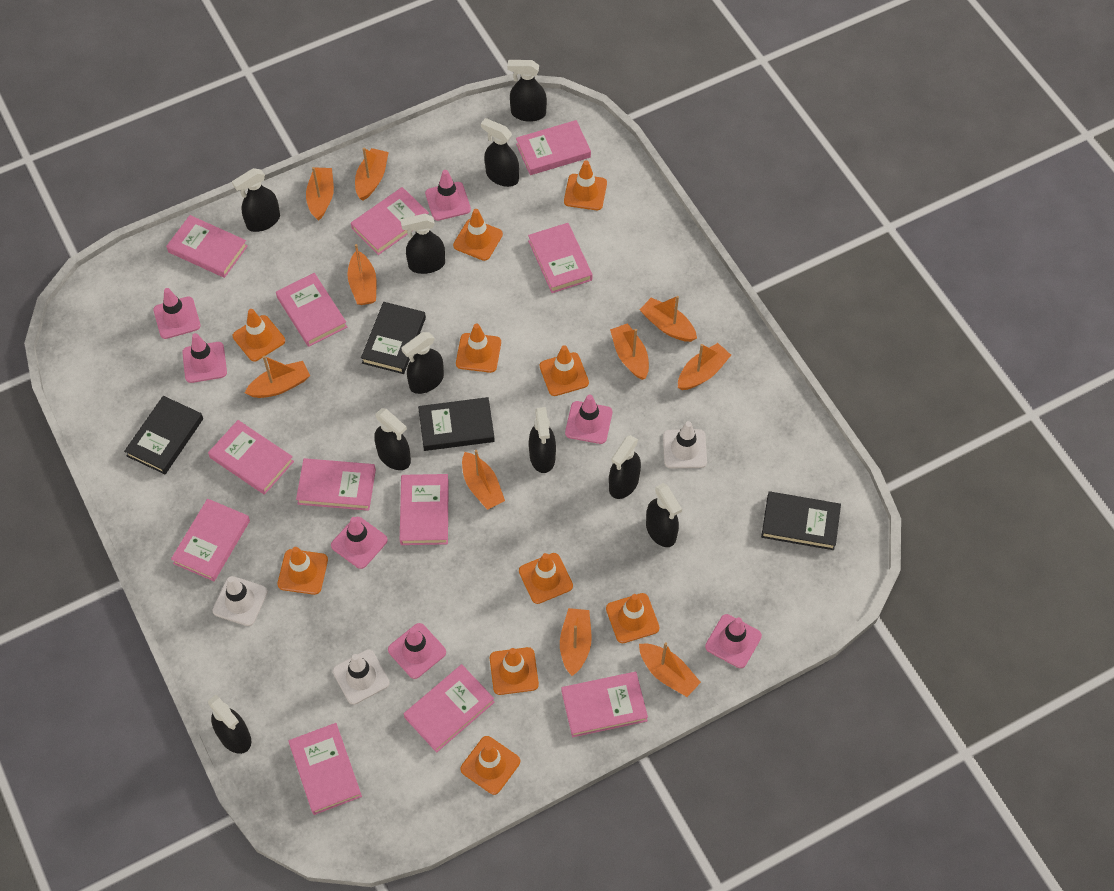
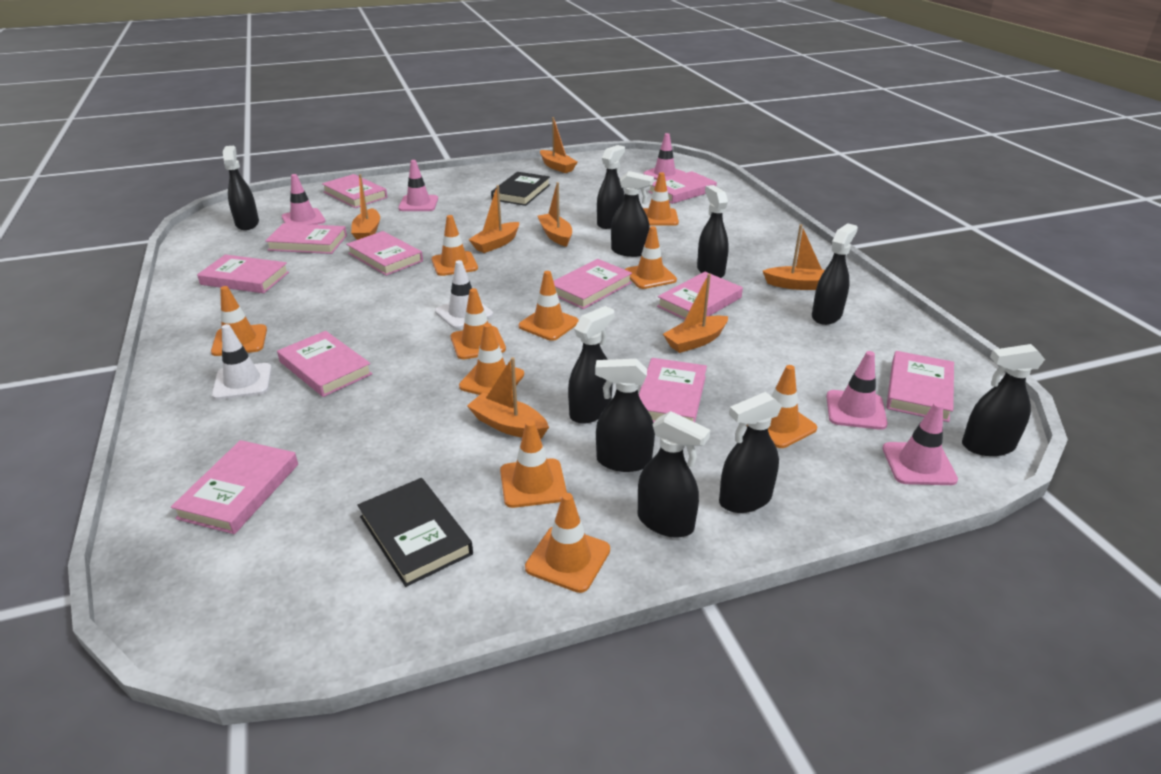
black book: 4 -> 2
orange boat: 10 -> 7
pink book: 12 -> 11
pink traffic cone: 7 -> 5
white traffic cone: 3 -> 2

